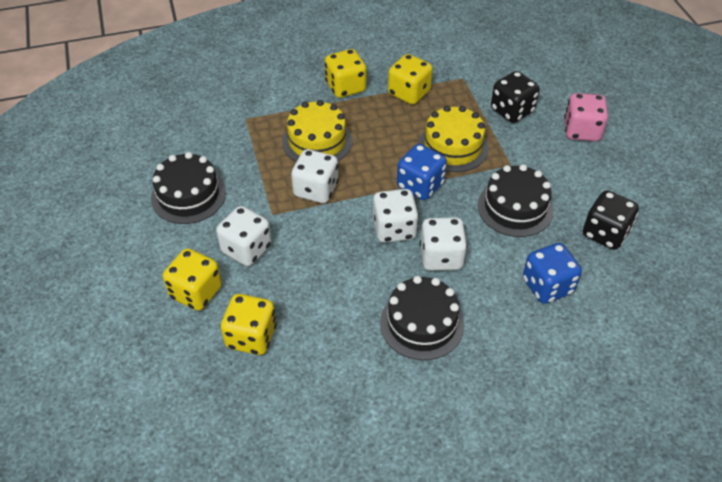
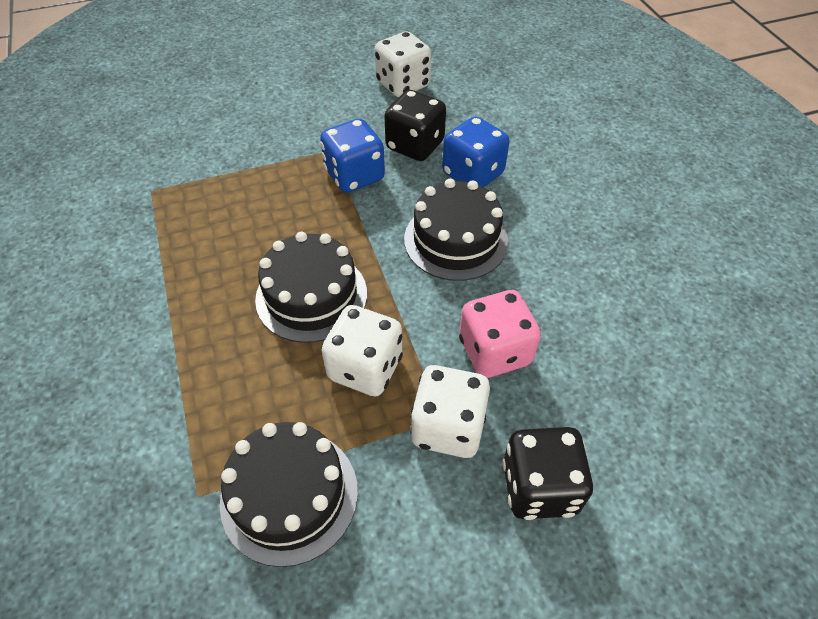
white dice: 4 -> 3
yellow cake: 2 -> 0
yellow dice: 4 -> 0

